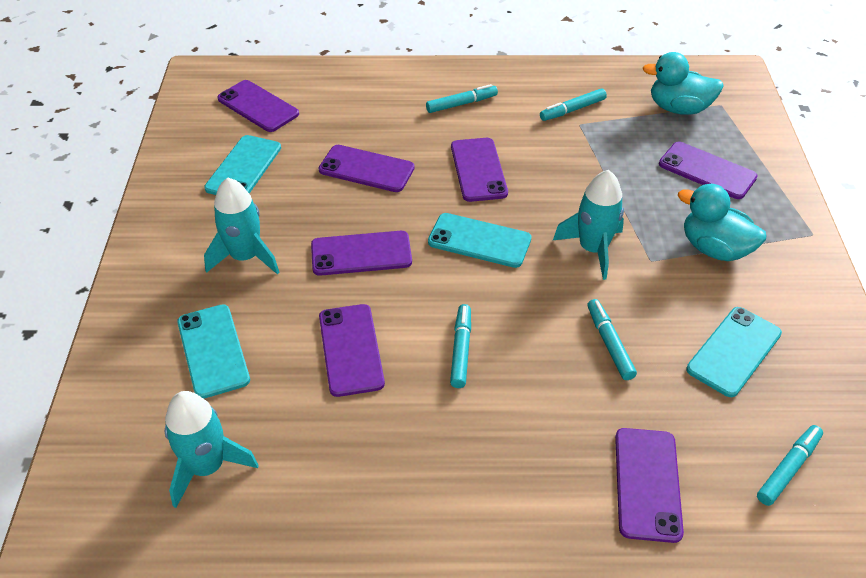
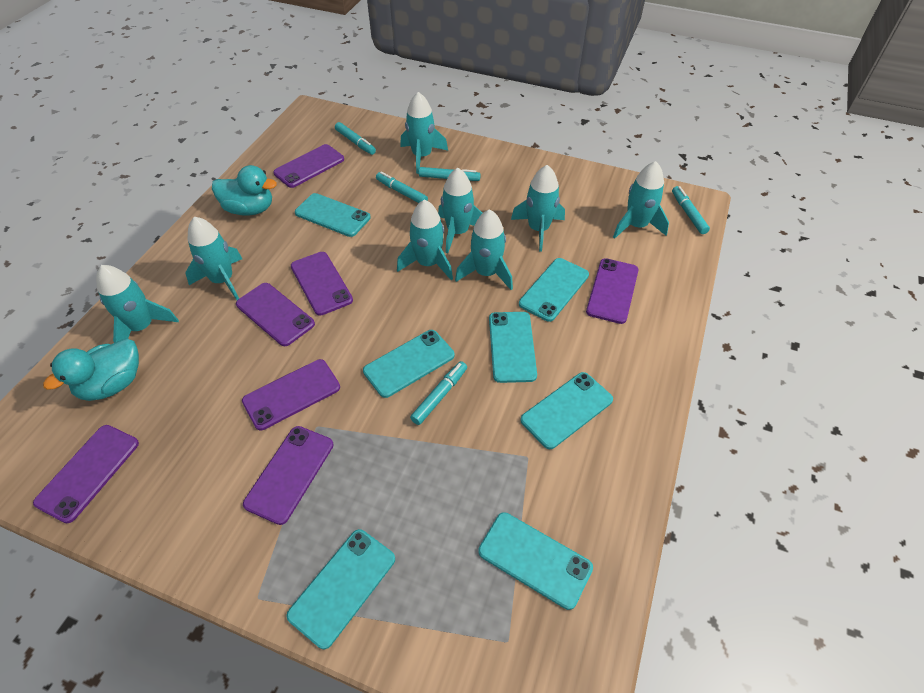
turquoise phone: 4 -> 7
turquoise rocket: 3 -> 8

